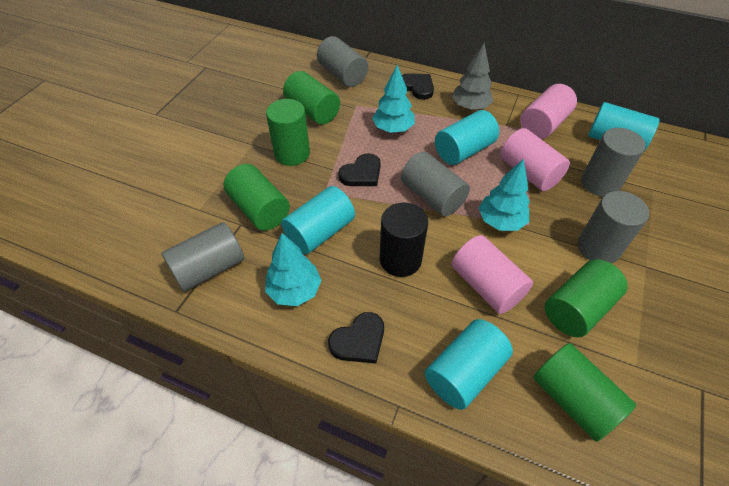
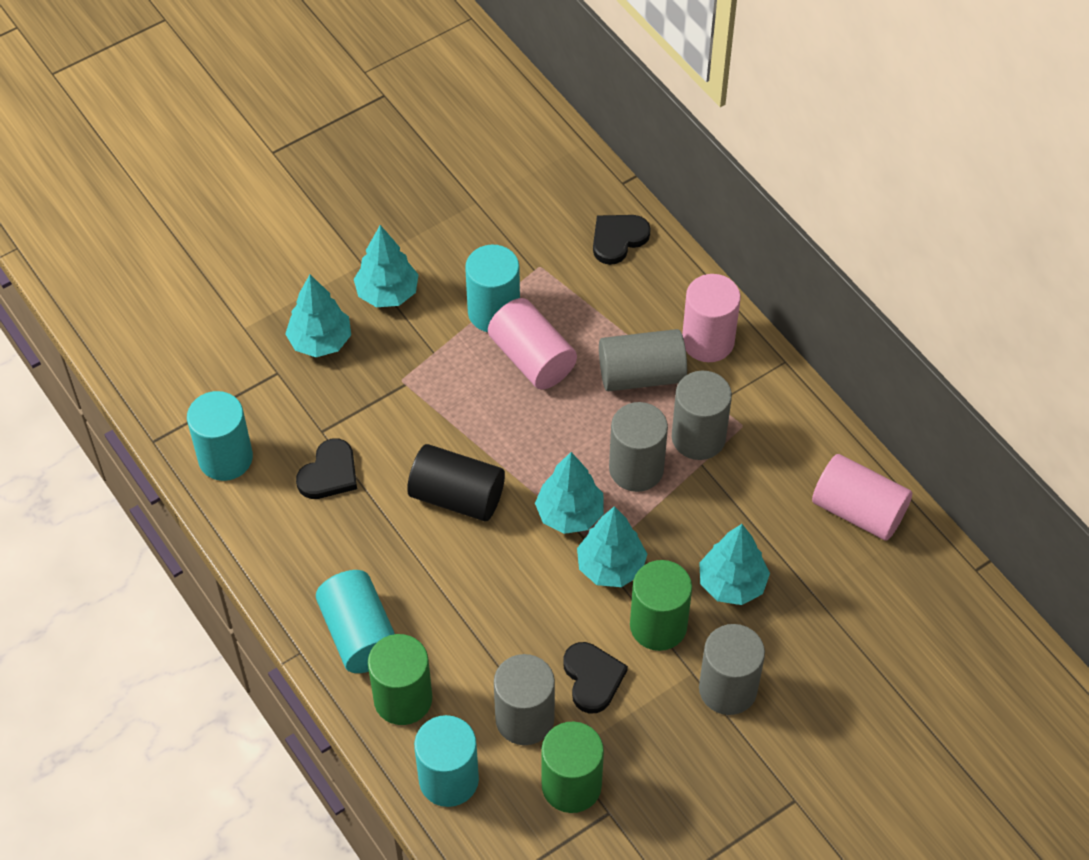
green cylinder: 5 -> 3
grey tree: 1 -> 0
turquoise tree: 3 -> 5

